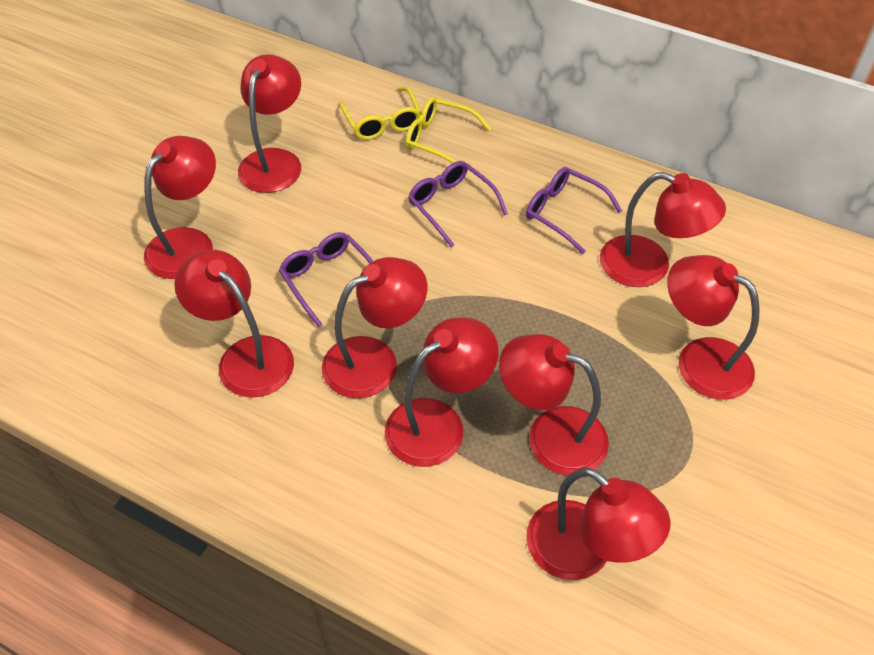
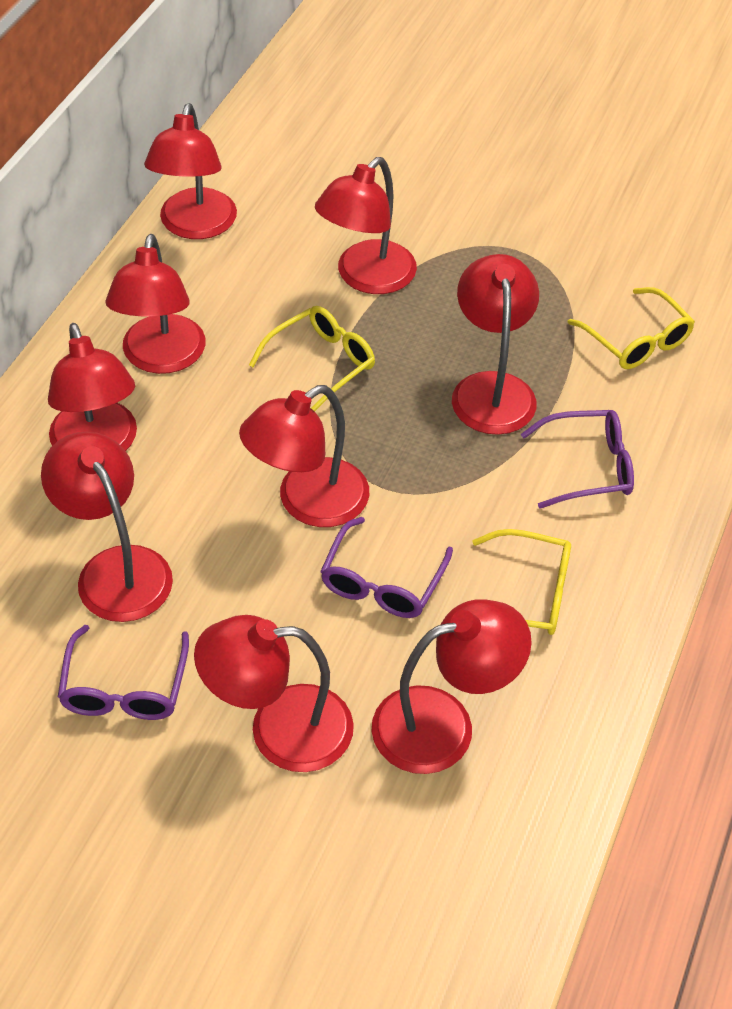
yellow glasses: 2 -> 3

